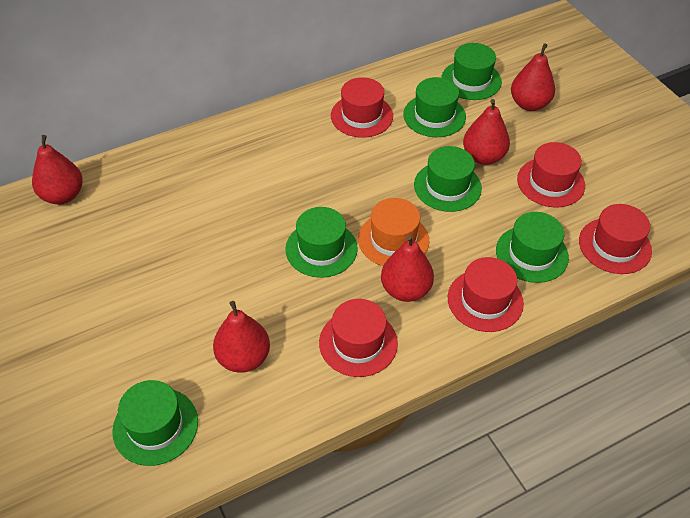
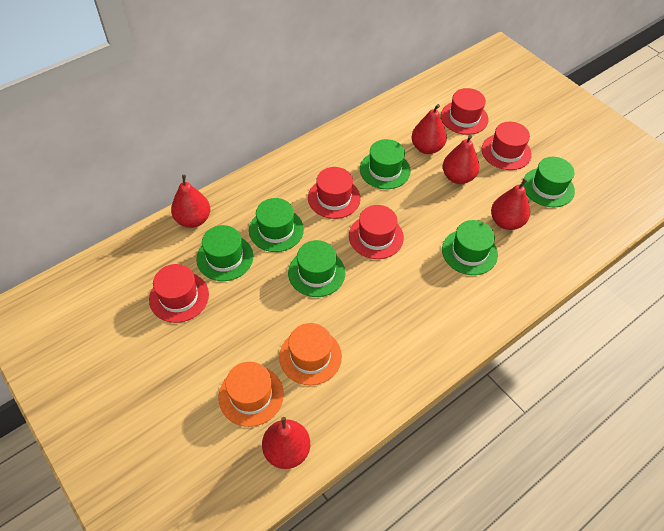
orange hat: 1 -> 2

